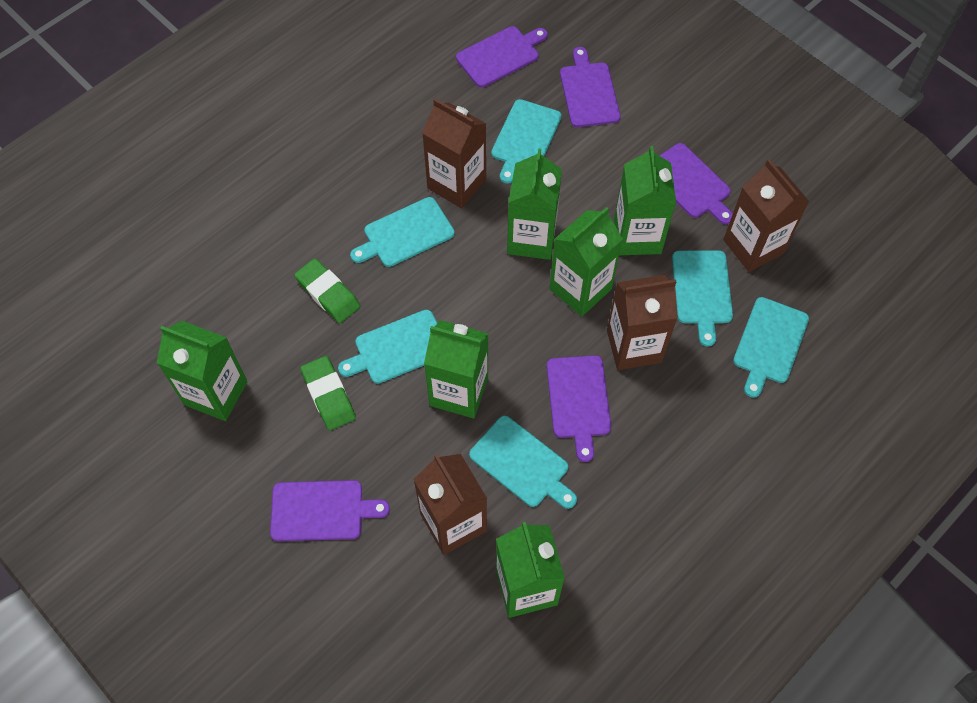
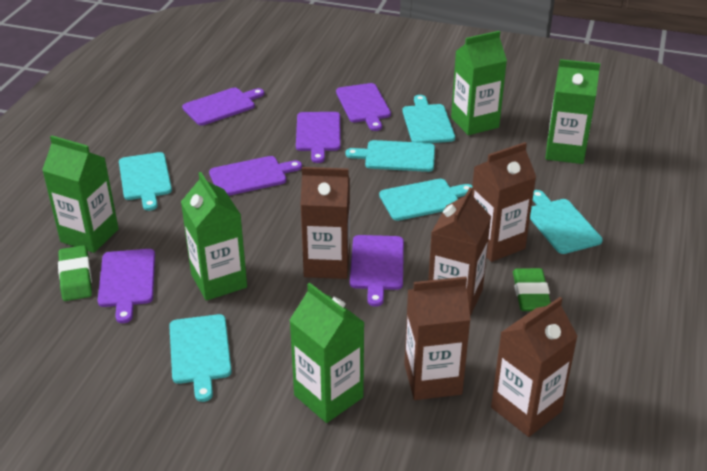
brown carton: 4 -> 5
green carton: 6 -> 5
purple cutting board: 5 -> 6

